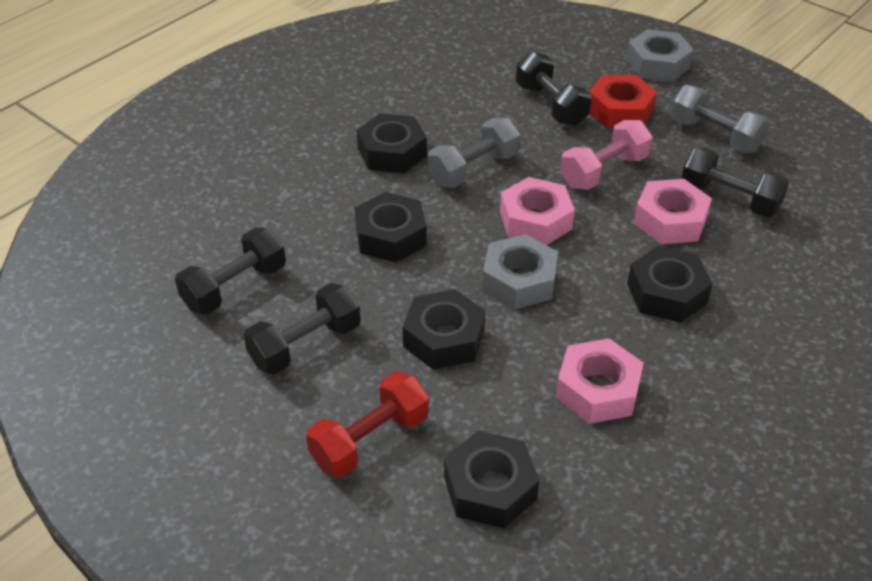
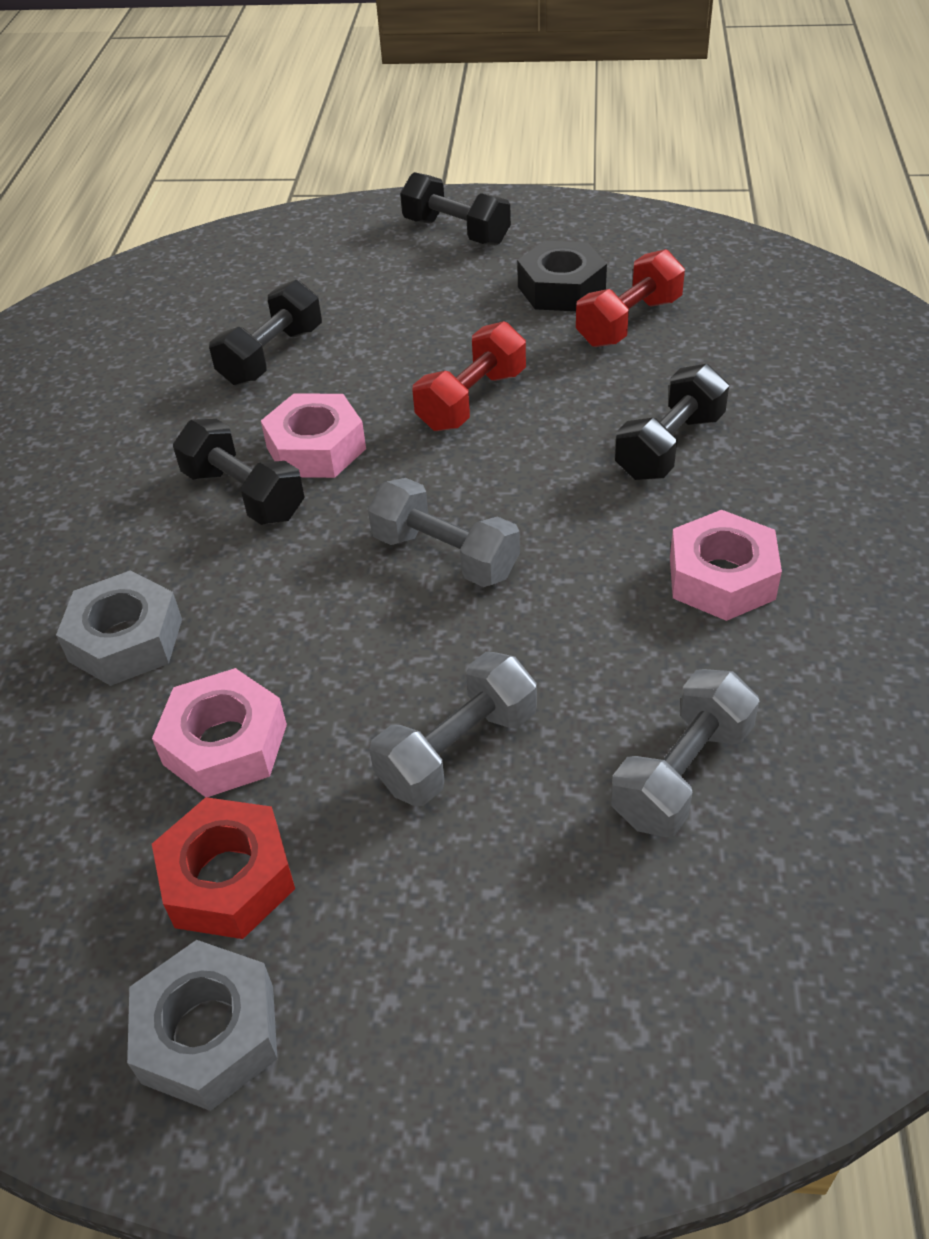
black nut: 5 -> 1
grey dumbbell: 2 -> 3
pink dumbbell: 1 -> 0
red dumbbell: 1 -> 2

